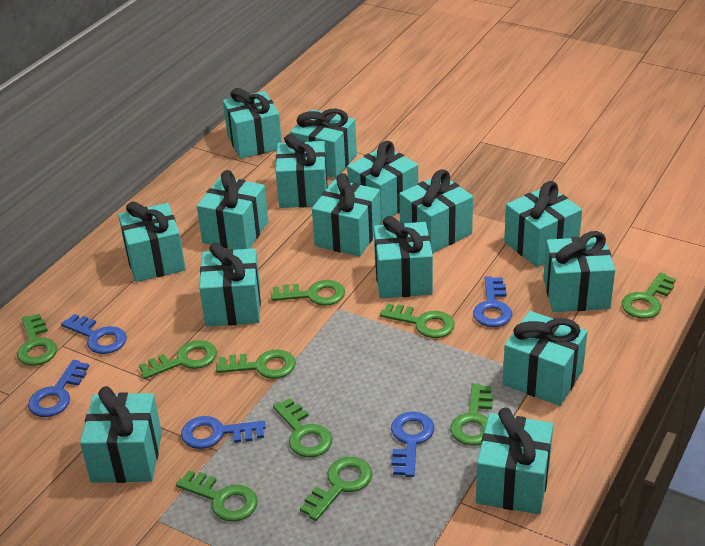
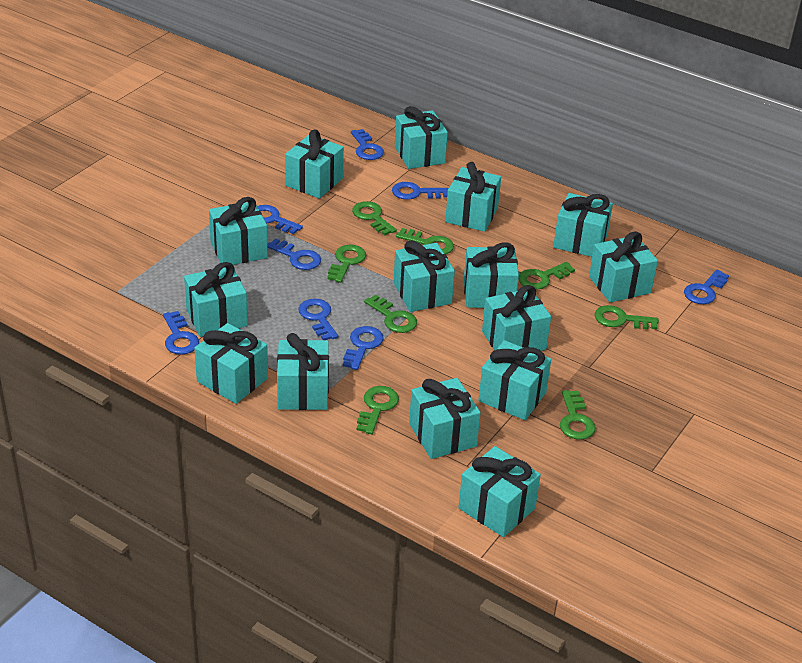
blue key: 5 -> 8
green key: 10 -> 8

